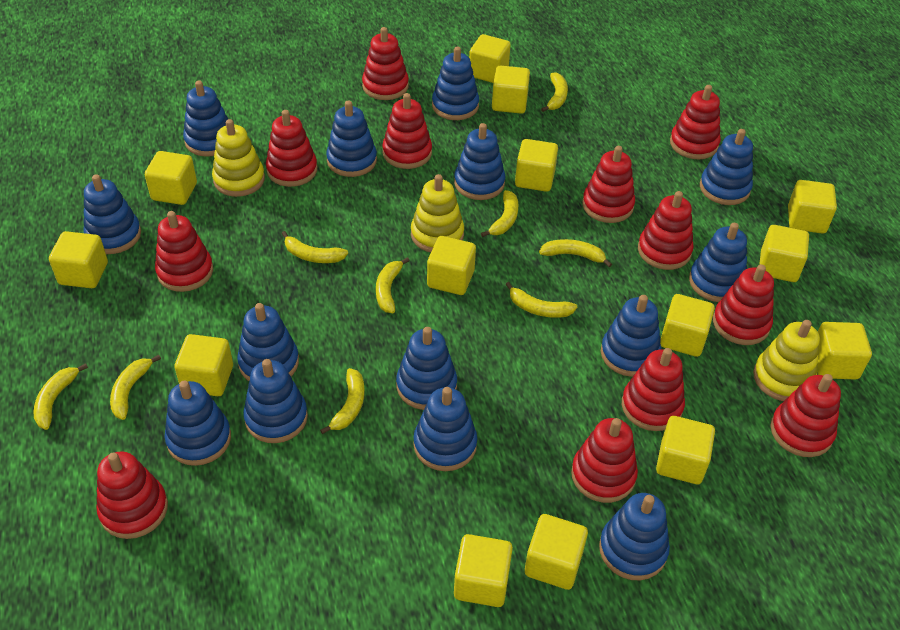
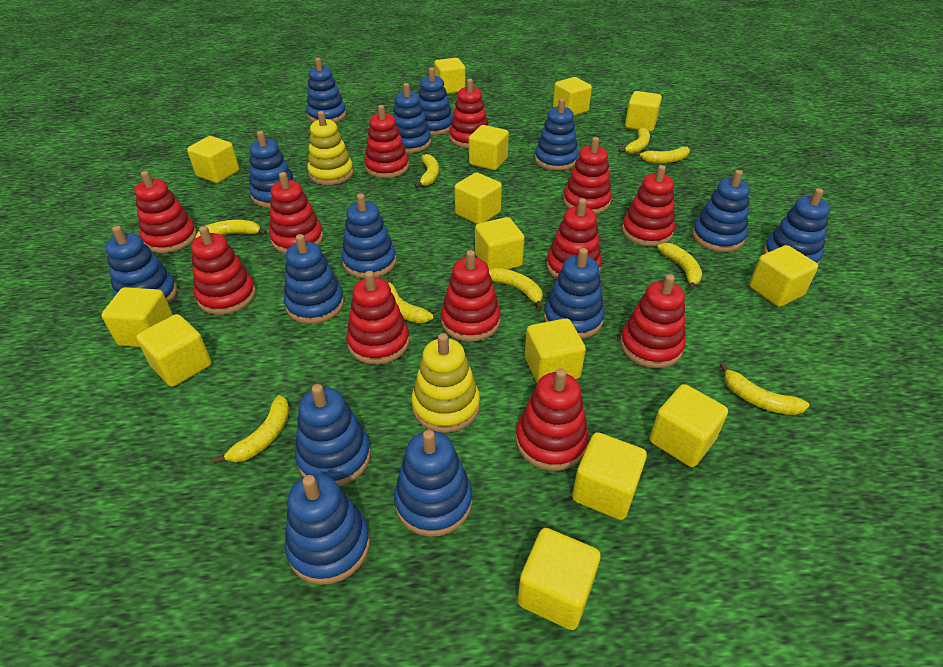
yellow stacking toy: 3 -> 2

